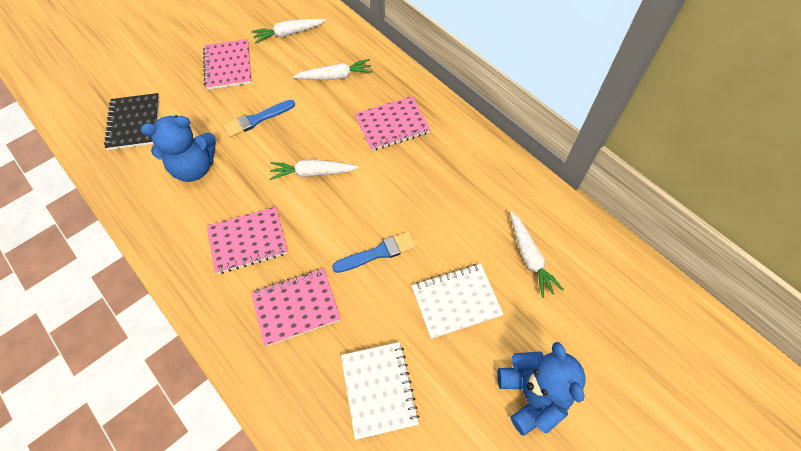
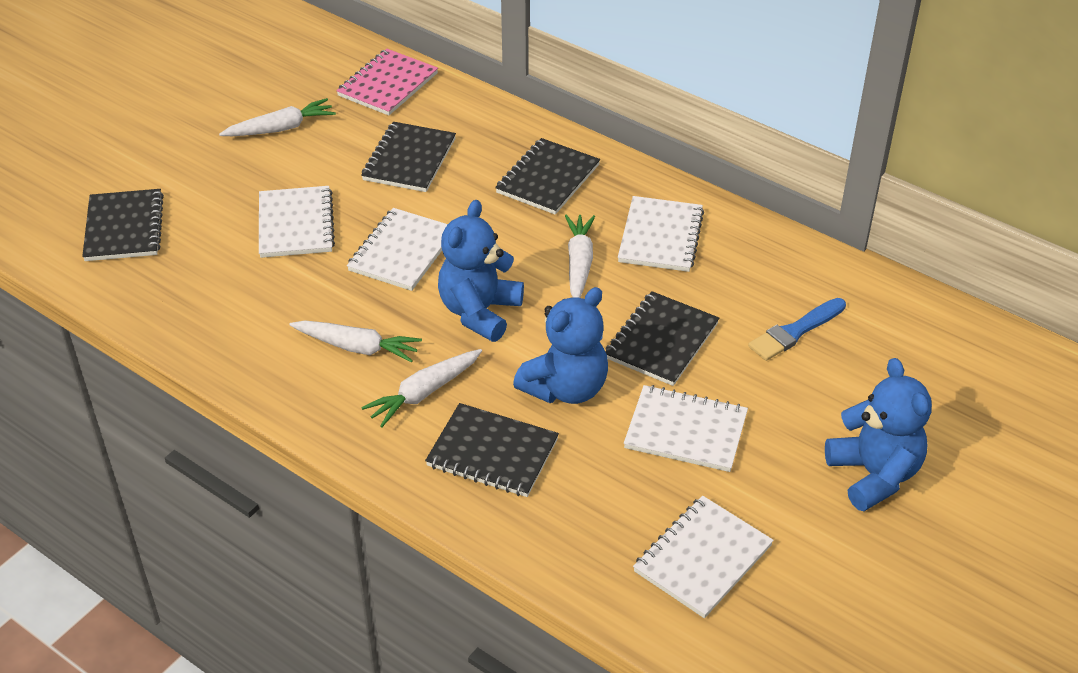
black notebook: 1 -> 5
blue brush: 2 -> 1
blue teddy bear: 2 -> 3
pink notebook: 4 -> 1
white notebook: 2 -> 5

